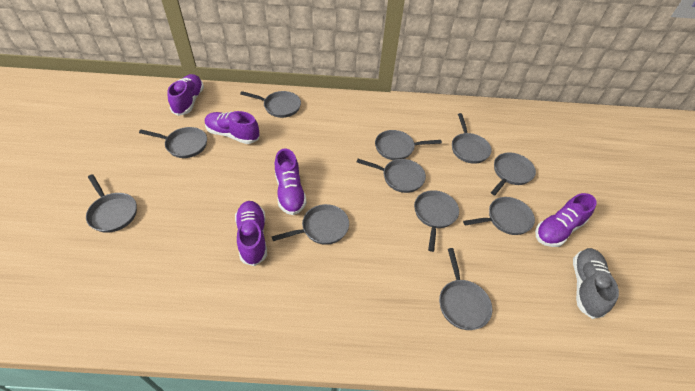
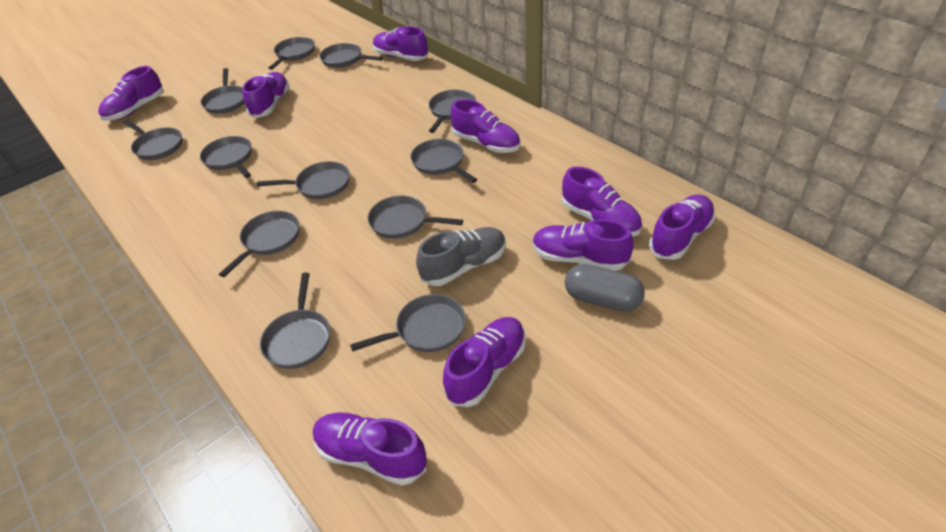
grey capsule: 0 -> 1
grey pan: 11 -> 12
purple shoe: 5 -> 9

